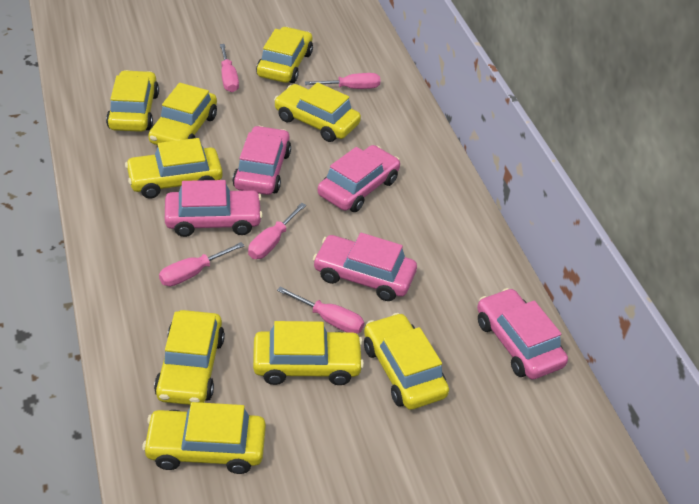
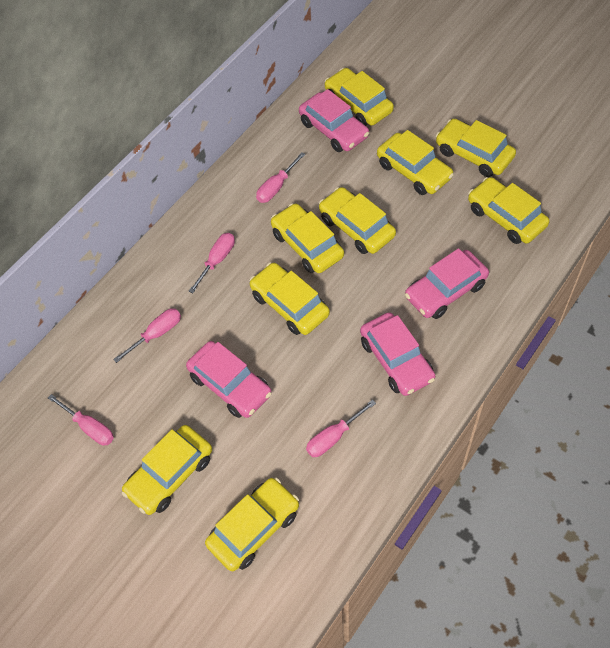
pink car: 5 -> 4

